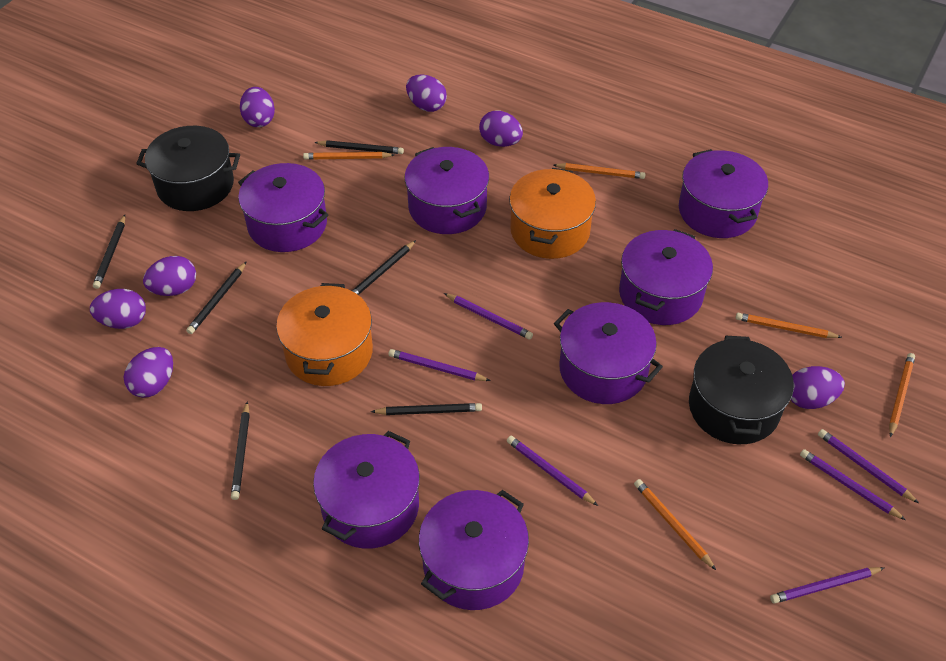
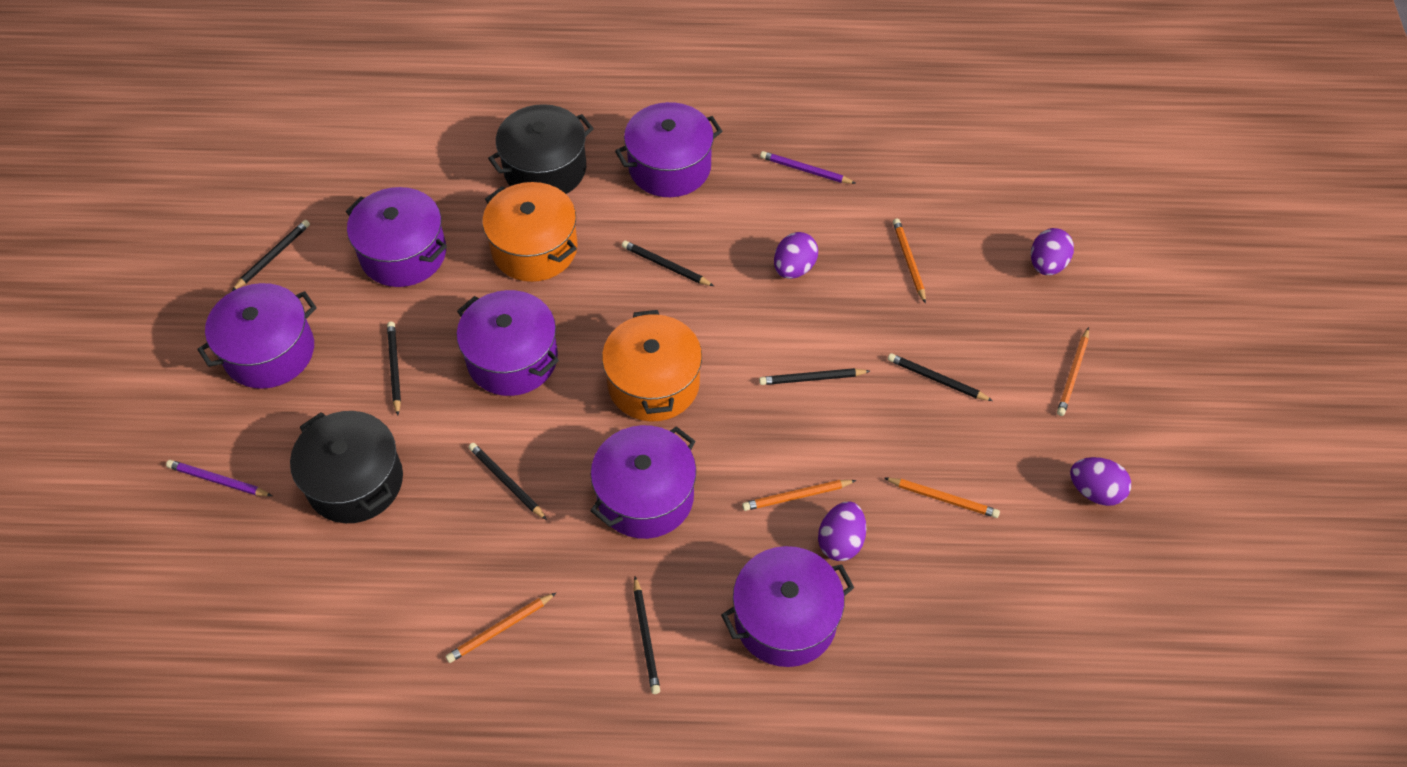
black pencil: 6 -> 7
purple egg: 7 -> 4
purple pencil: 6 -> 2
purple pot: 7 -> 6

